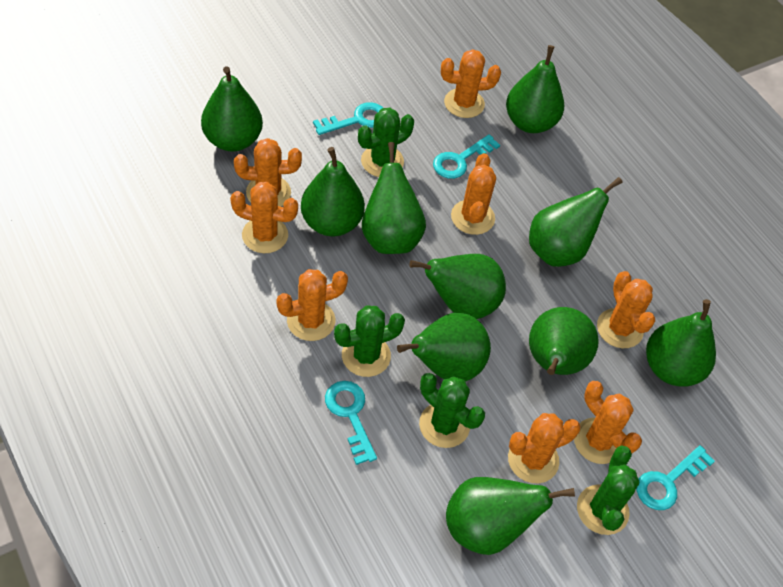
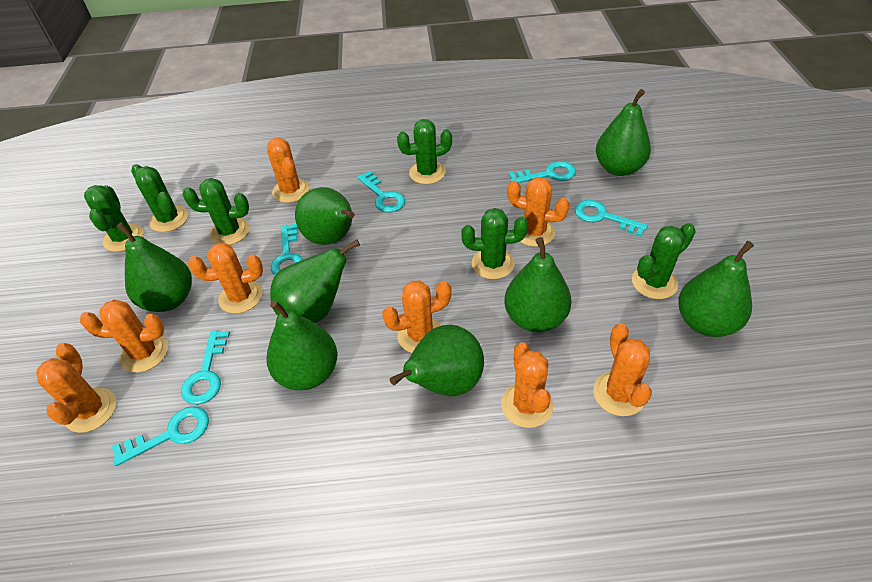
green cactus: 4 -> 6
green pear: 10 -> 8
turquoise key: 4 -> 6

